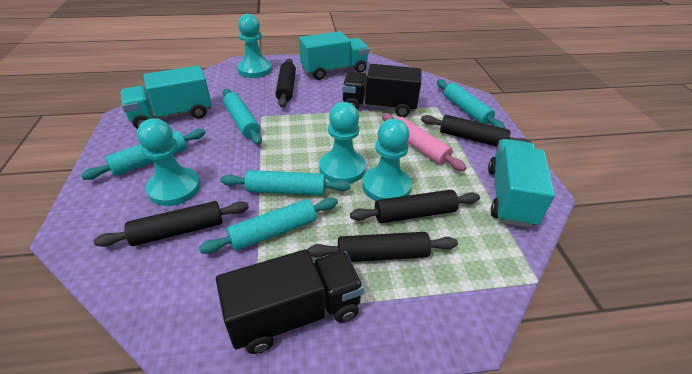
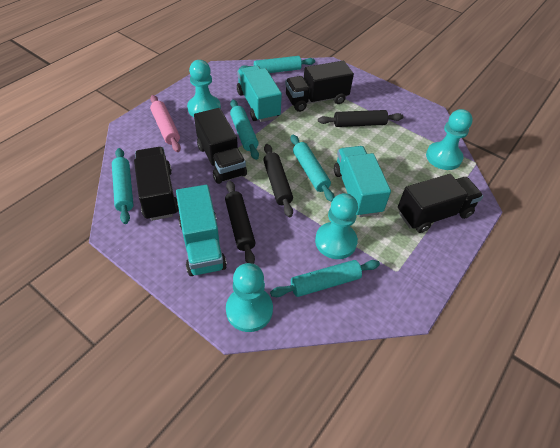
black rolling pin: 5 -> 3
black truck: 2 -> 4

